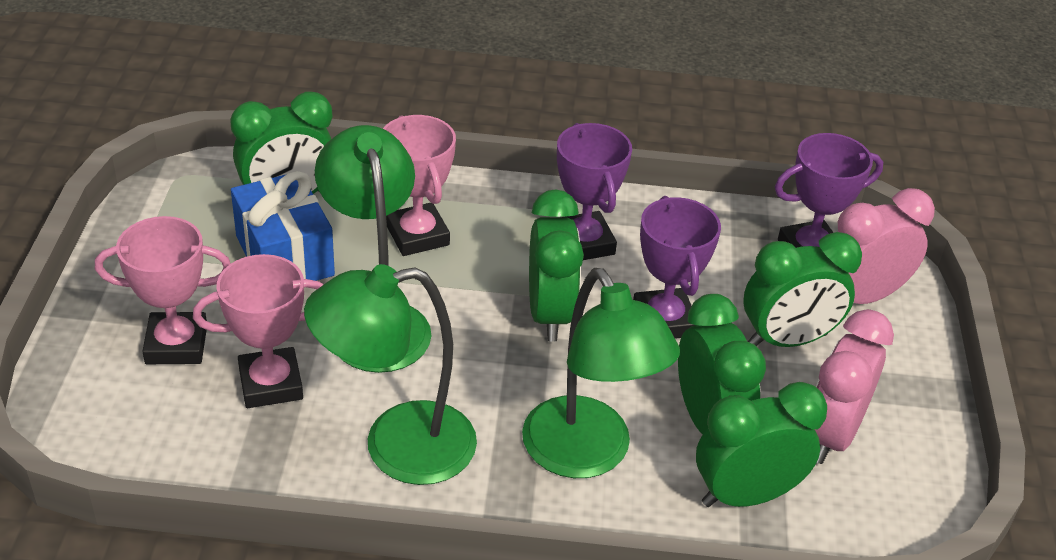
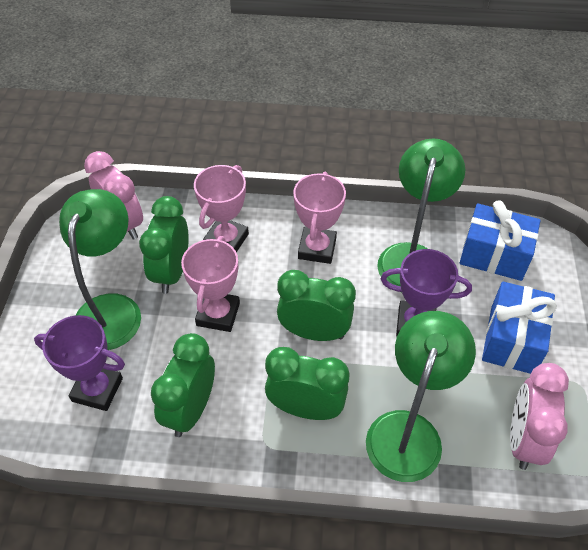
blue gift: 1 -> 2
green clock: 5 -> 4
purple trophy: 3 -> 2

